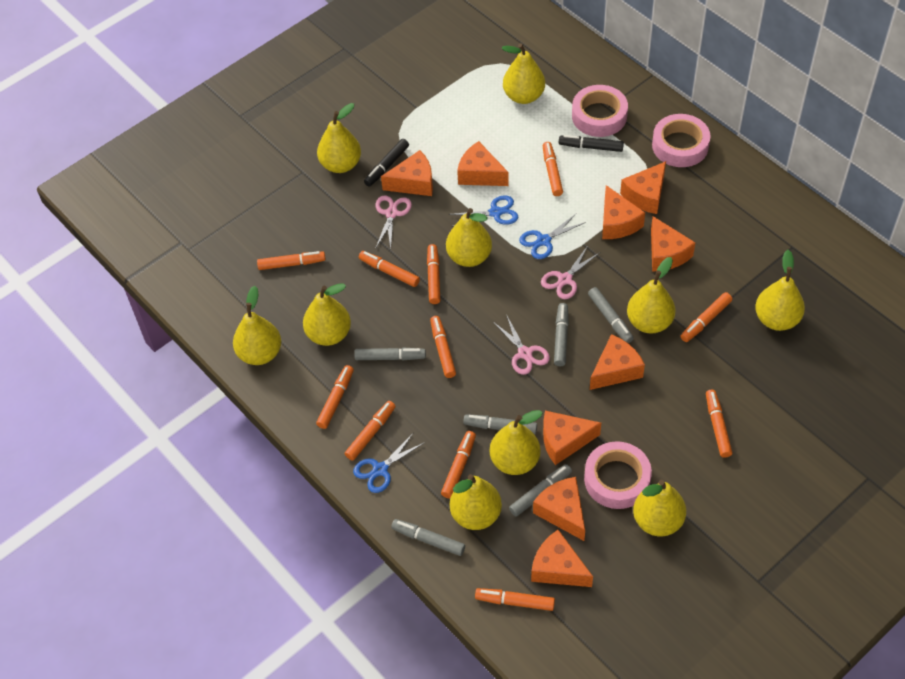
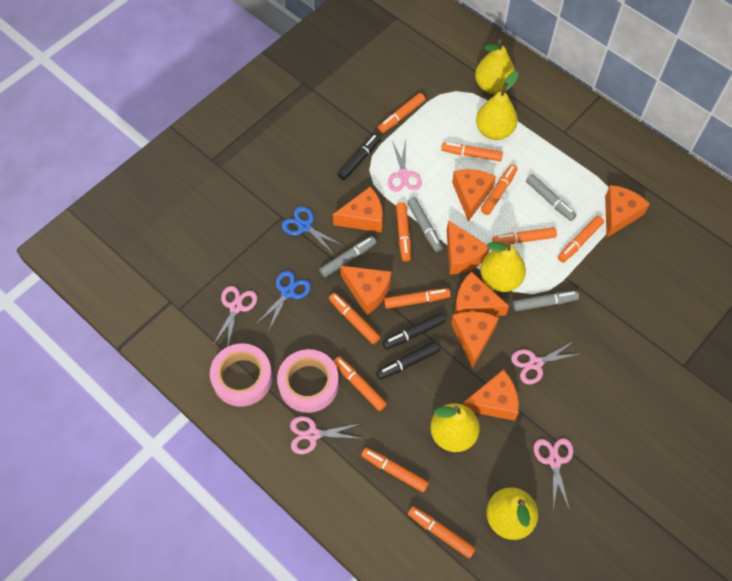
black marker: 2 -> 3
blue scissors: 3 -> 2
grey marker: 6 -> 4
orange cheese: 9 -> 8
pink scissors: 3 -> 5
pink tape: 3 -> 2
yellow pear: 10 -> 5

